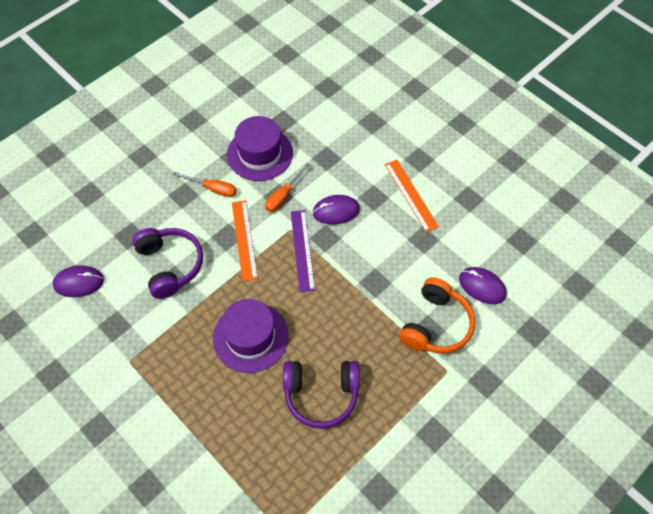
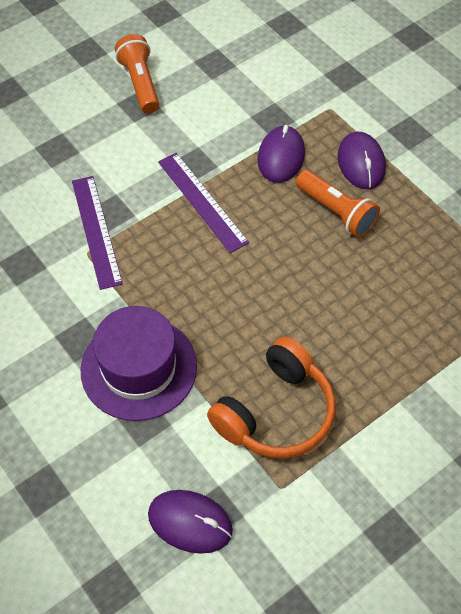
orange flashlight: 0 -> 2
orange ruler: 2 -> 0
orange screwdriver: 2 -> 0
purple hat: 2 -> 1
purple headphones: 2 -> 0
purple ruler: 1 -> 2

